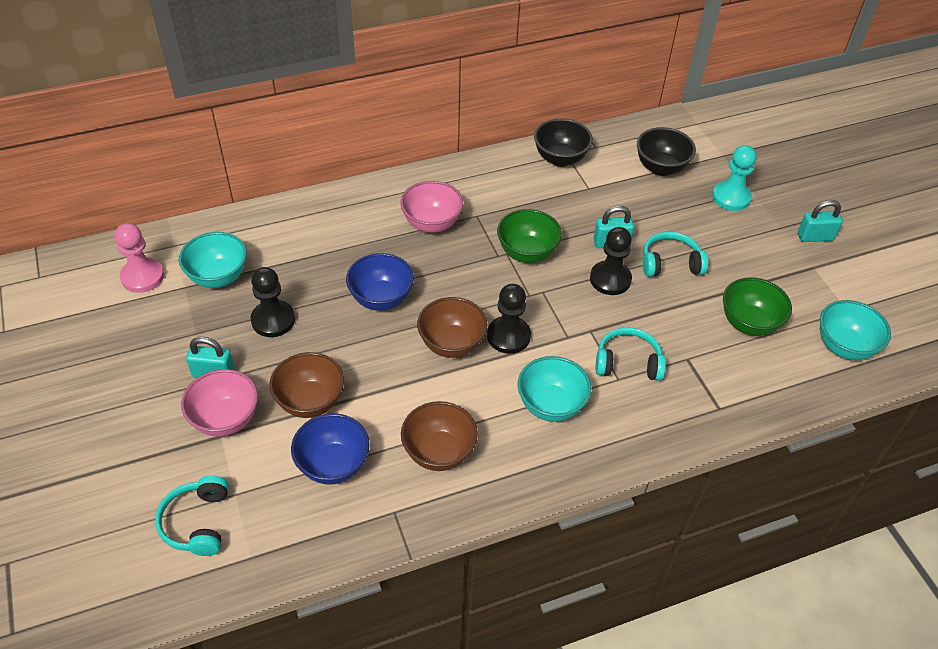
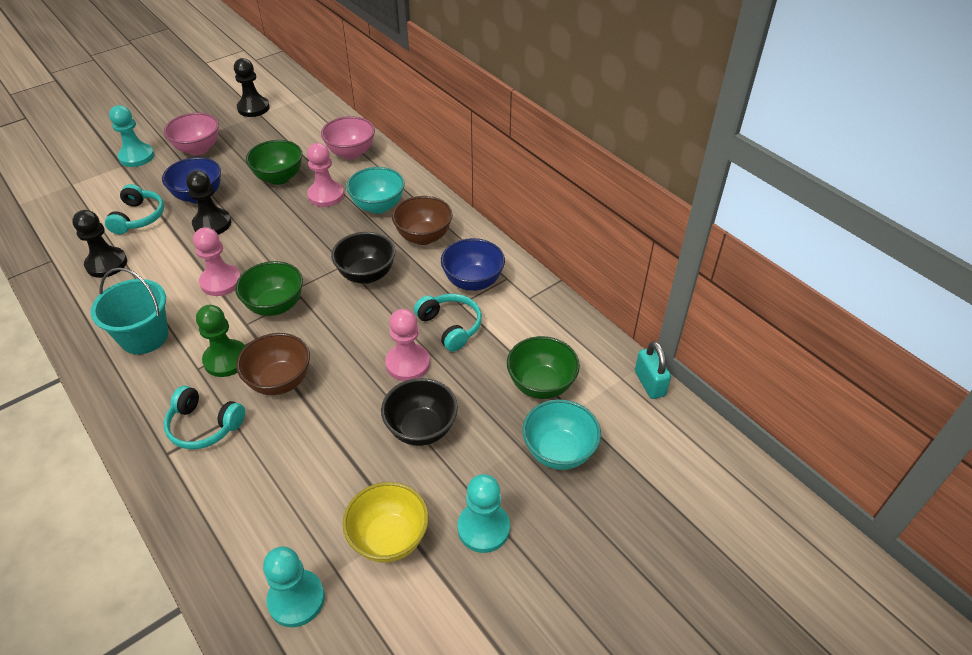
brown bowl: 3 -> 2
green bowl: 2 -> 3
green pawn: 0 -> 1
pink pawn: 1 -> 3
turquoise bowl: 3 -> 2
turquoise bucket: 0 -> 1
turquoise padlock: 3 -> 1
turquoise pawn: 1 -> 3
yellow bowl: 0 -> 1

